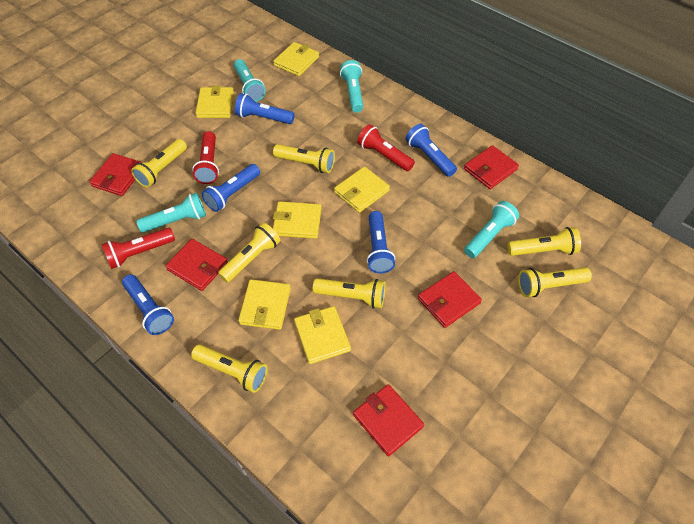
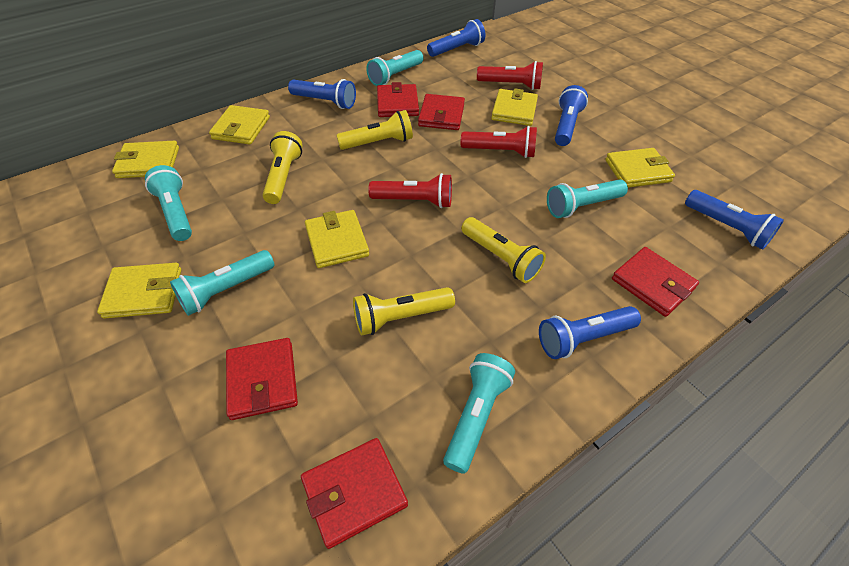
turquoise flashlight: 4 -> 5
yellow flashlight: 7 -> 4

